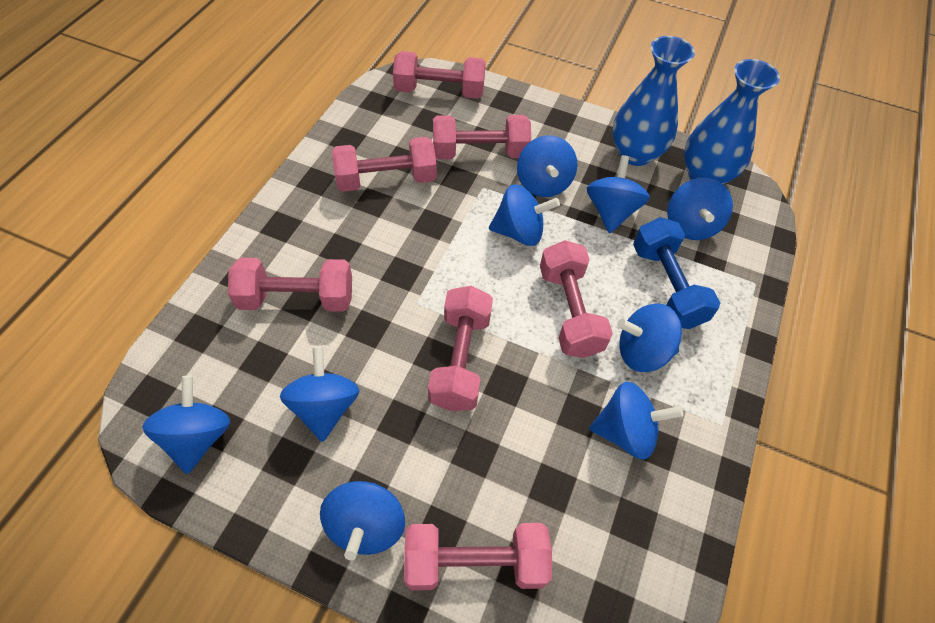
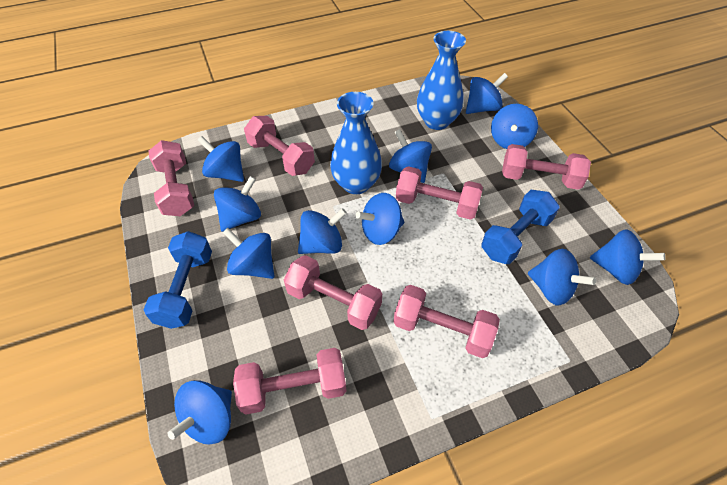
blue dumbbell: 1 -> 2
blue spinning top: 9 -> 11

